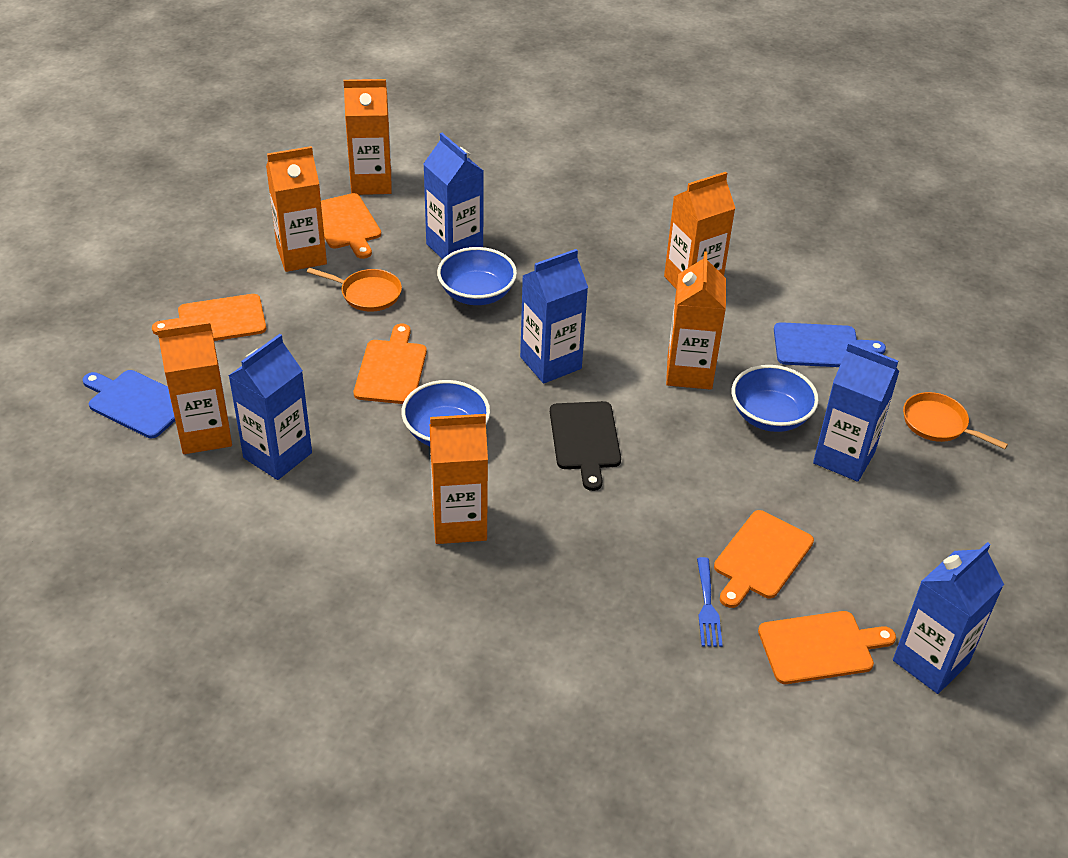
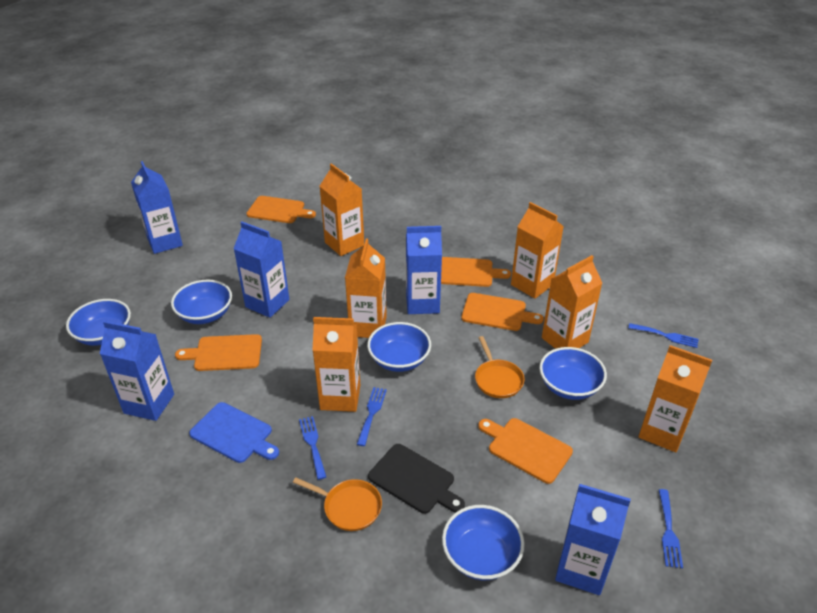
blue bowl: 3 -> 5
blue cutting board: 2 -> 1
blue fork: 1 -> 4

